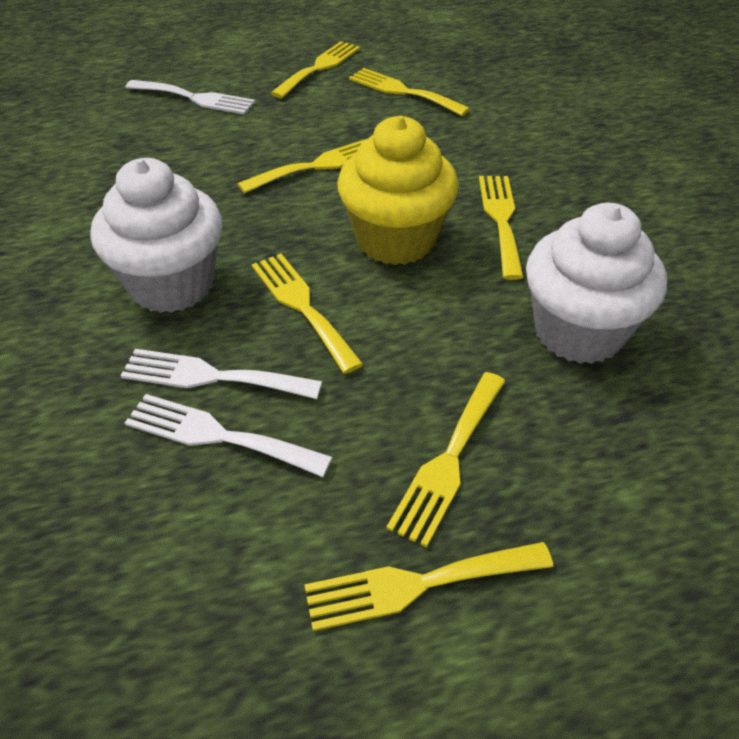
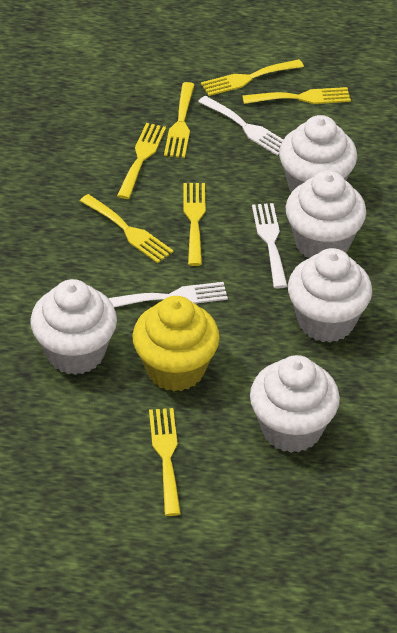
white cupcake: 2 -> 5

